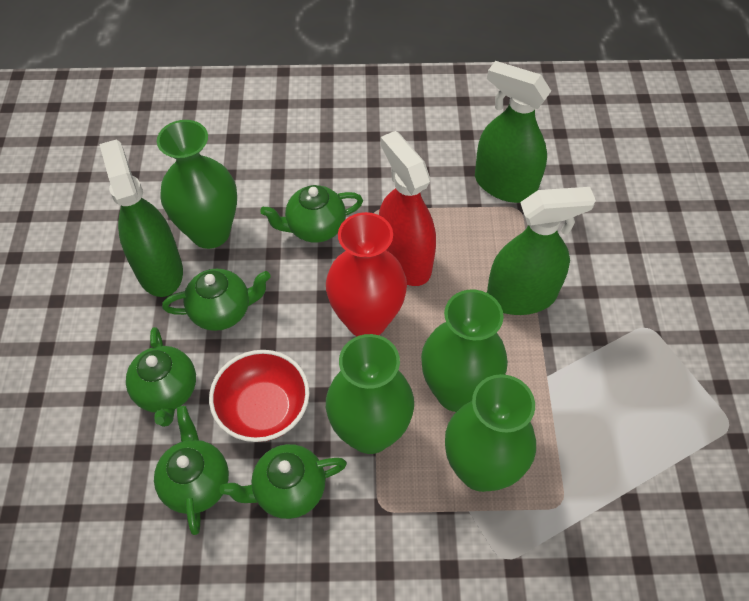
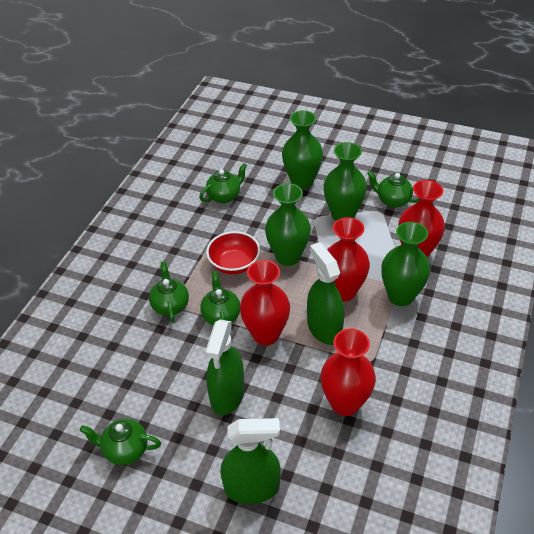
red spray bottle: 1 -> 0
red vase: 1 -> 4

